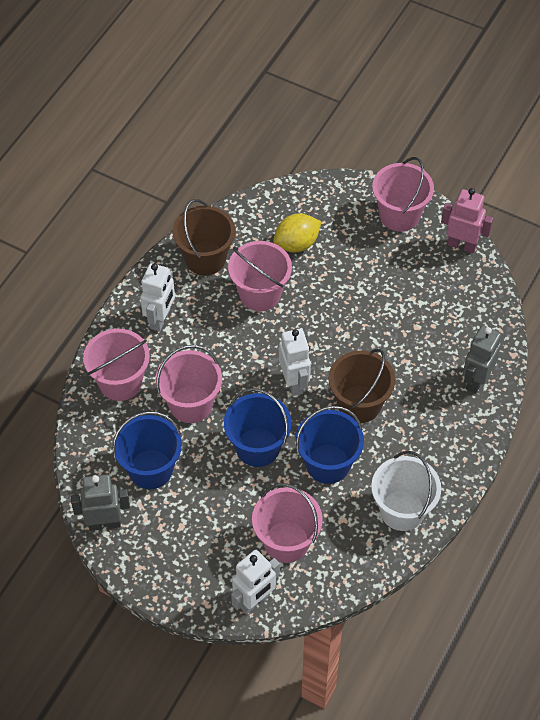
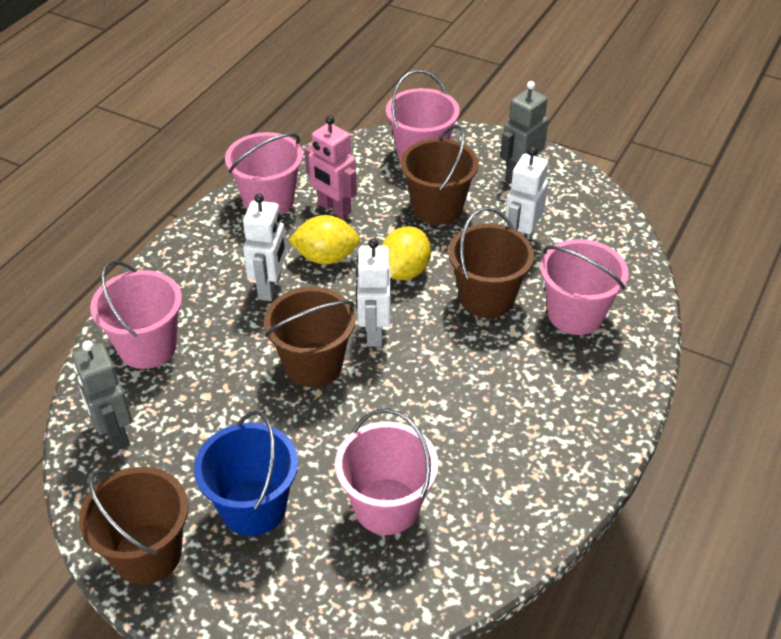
blue bucket: 3 -> 1
brown bucket: 2 -> 4
white bucket: 1 -> 0
yellow lemon: 1 -> 2

